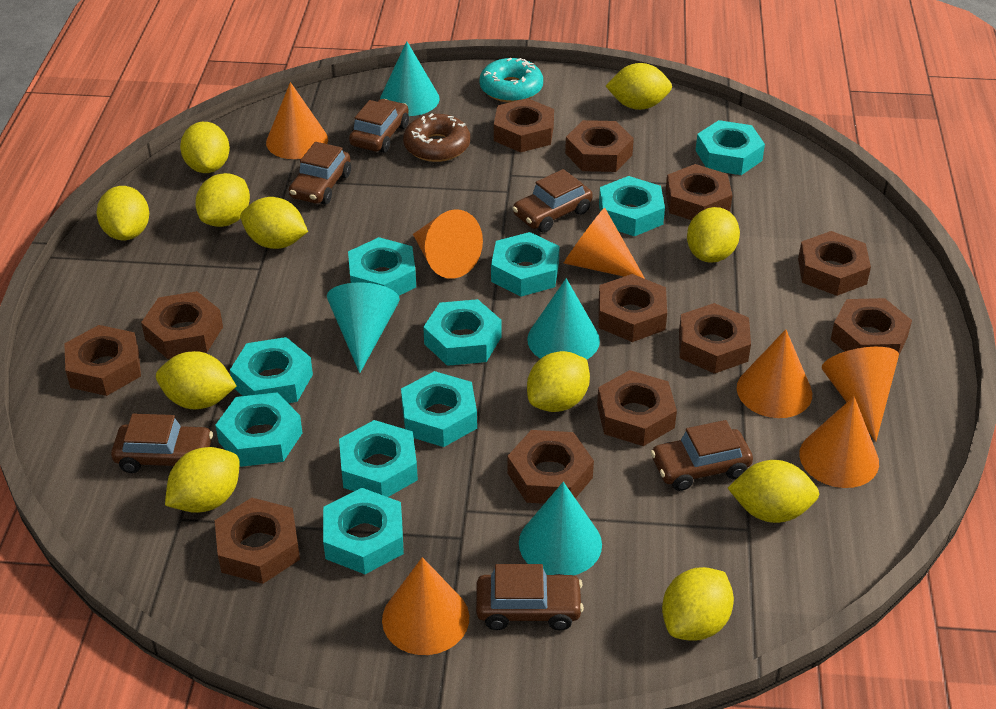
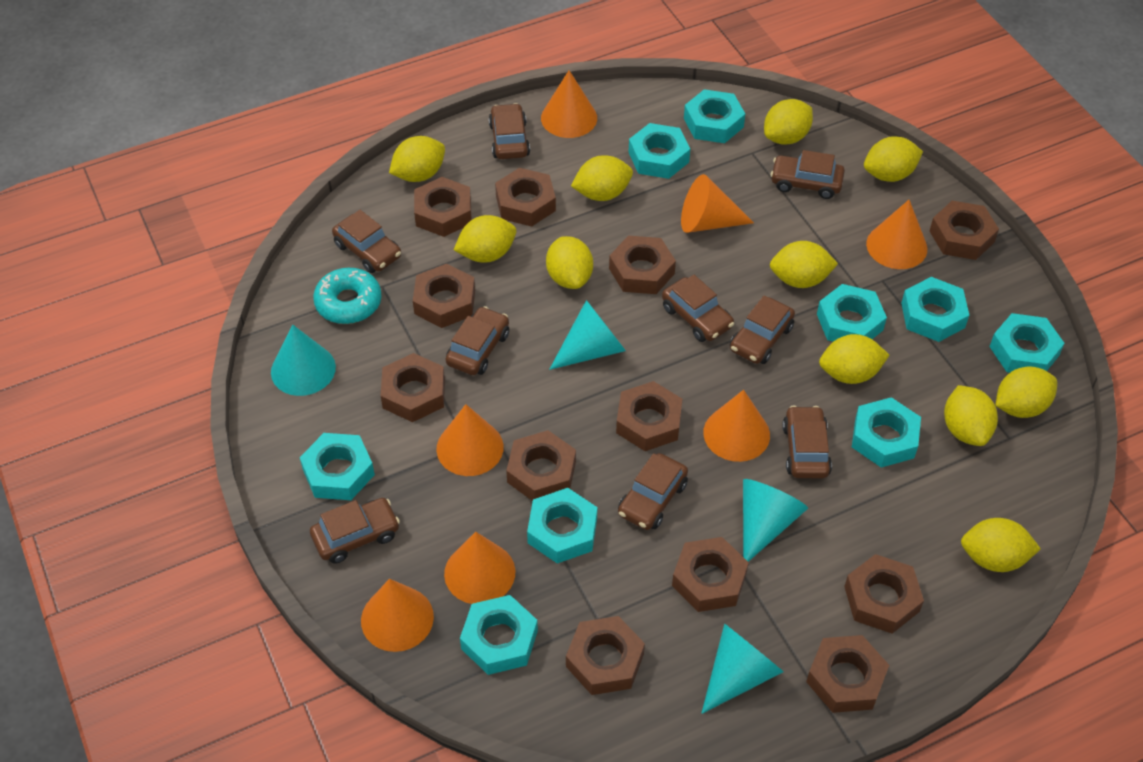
brown car: 6 -> 9
brown donut: 1 -> 0
turquoise nut: 10 -> 9

